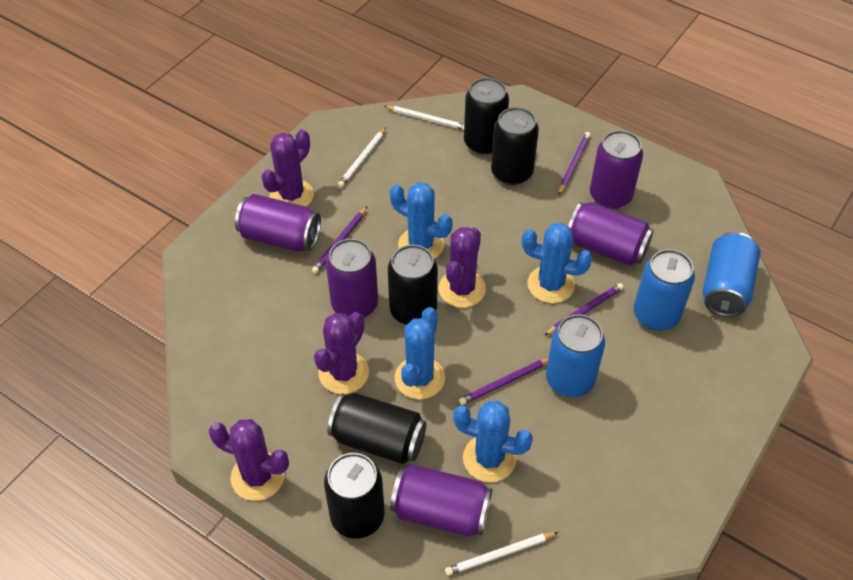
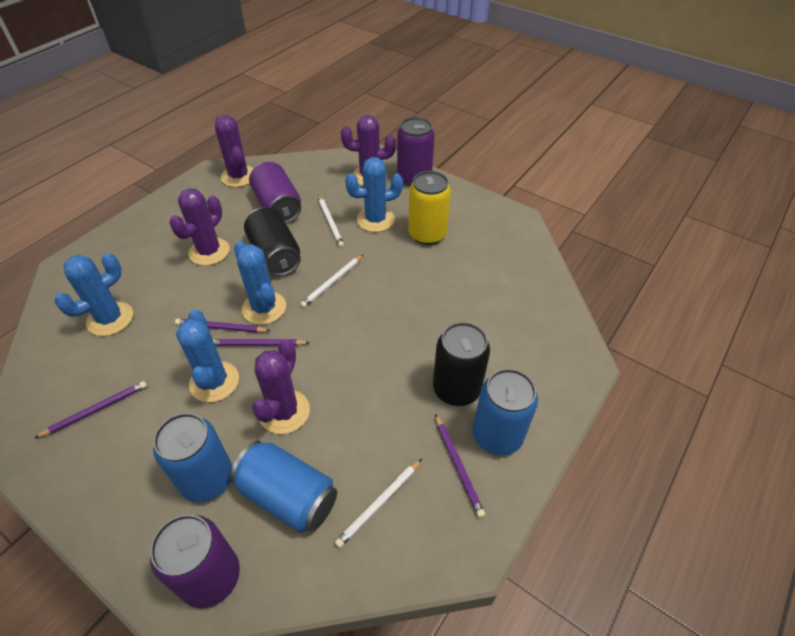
black can: 5 -> 2
purple can: 5 -> 3
yellow can: 0 -> 1

